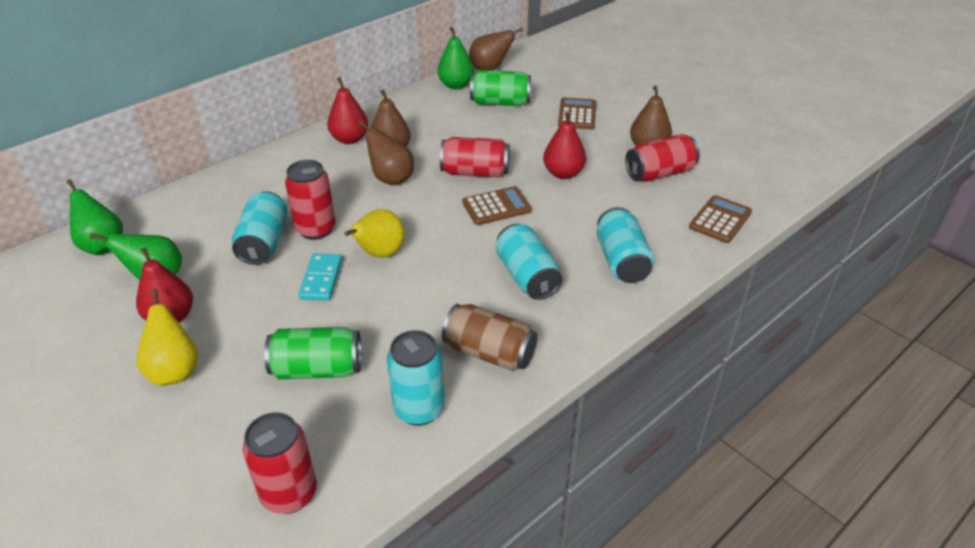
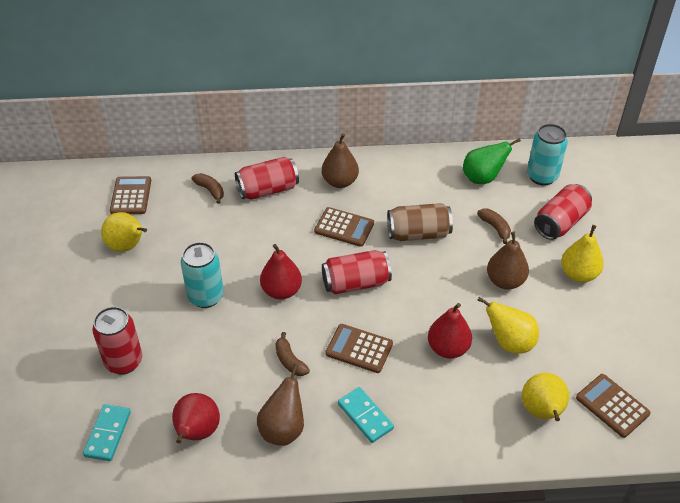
brown banana: 0 -> 3
brown calculator: 3 -> 4
brown pear: 4 -> 3
green can: 2 -> 0
green pear: 3 -> 1
turquoise can: 4 -> 2
turquoise domino: 1 -> 2
yellow pear: 2 -> 4

